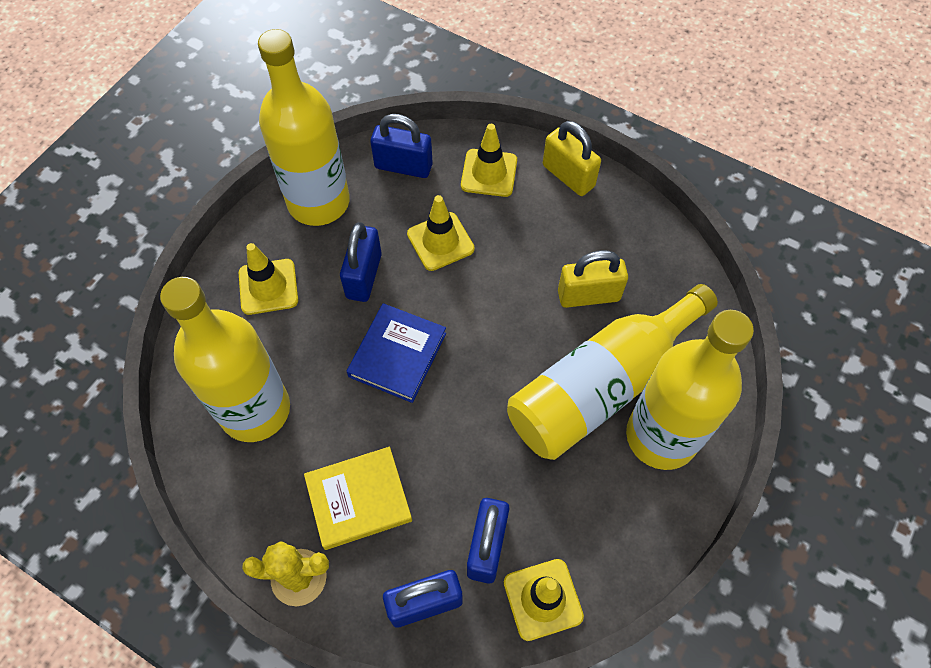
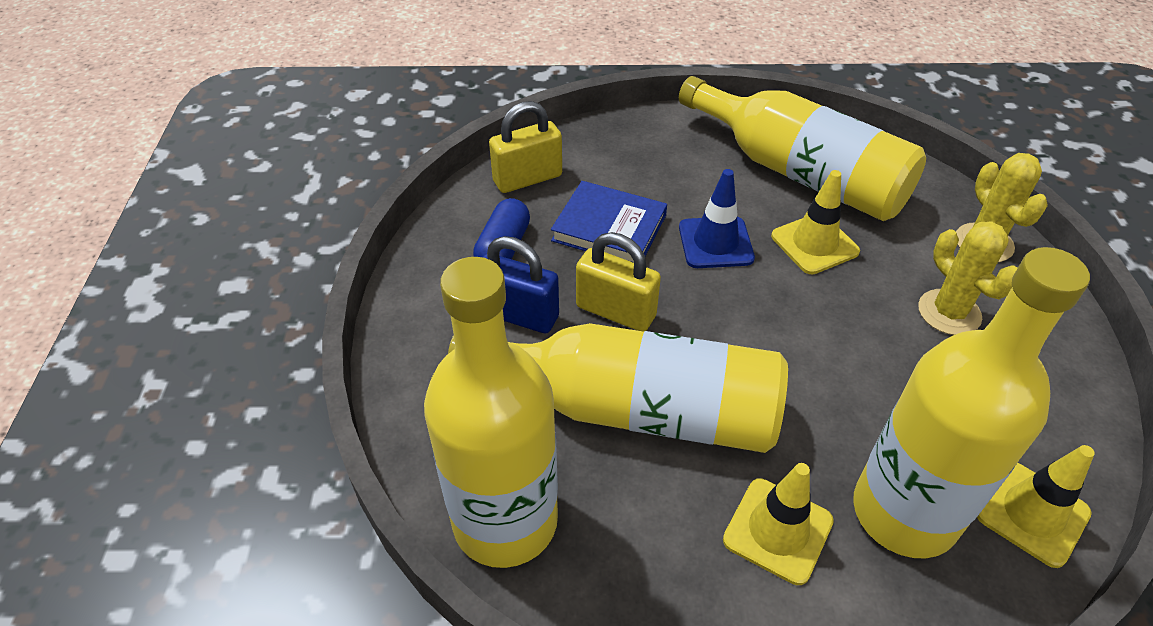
blue capsule: 0 -> 1
blue padlock: 4 -> 1
blue traffic cone: 0 -> 1
yellow book: 1 -> 0
yellow cactus: 1 -> 2
yellow traffic cone: 4 -> 3

